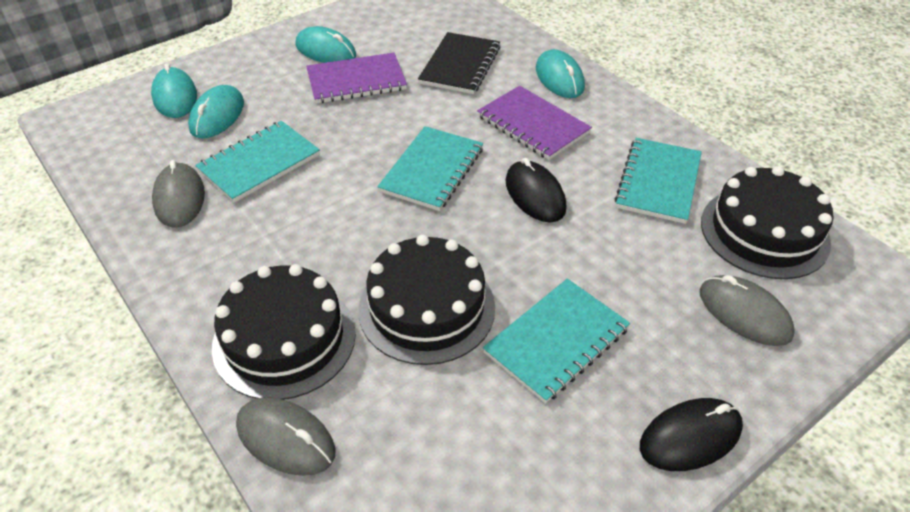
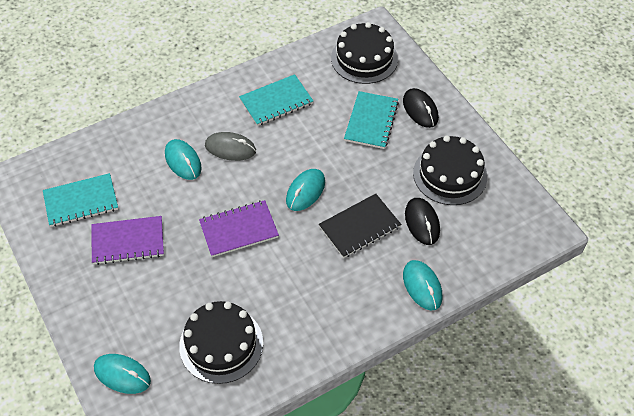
grey mouse: 3 -> 1
turquoise notebook: 4 -> 3

